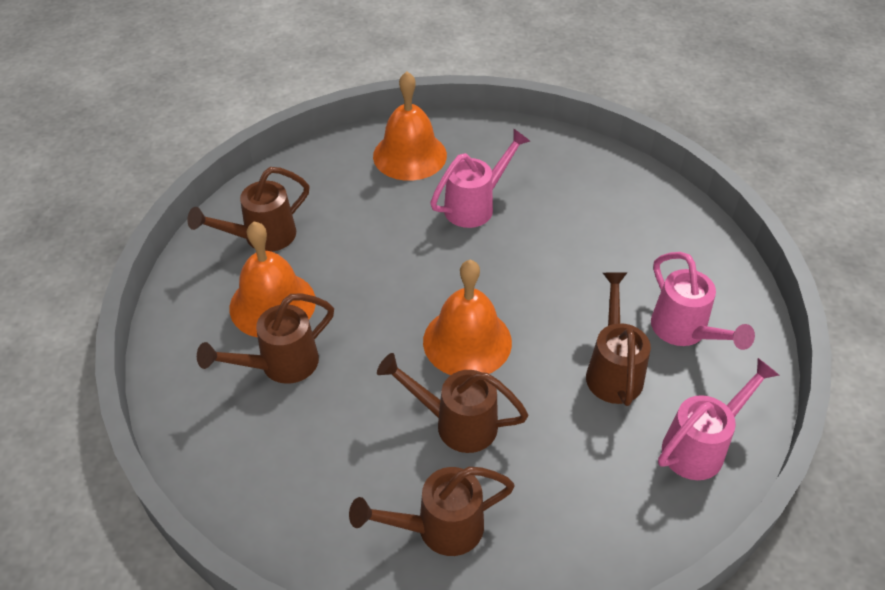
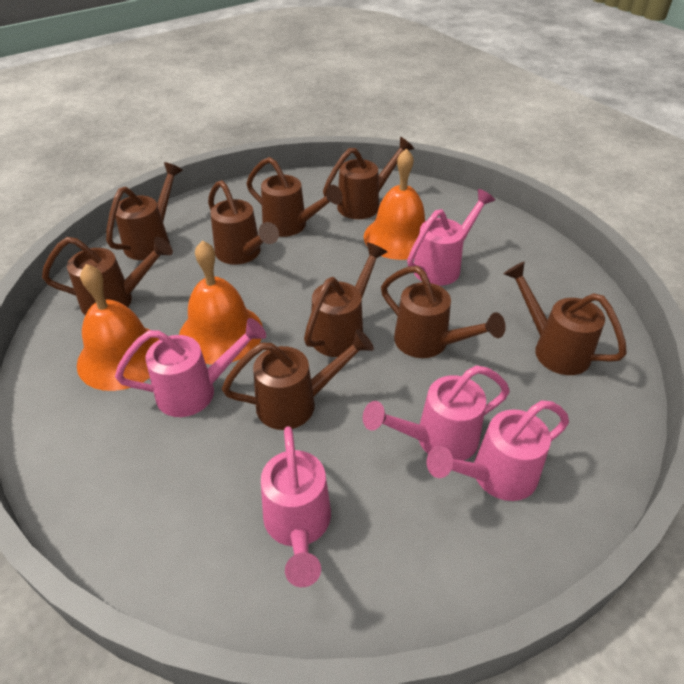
brown watering can: 5 -> 9
pink watering can: 3 -> 5

